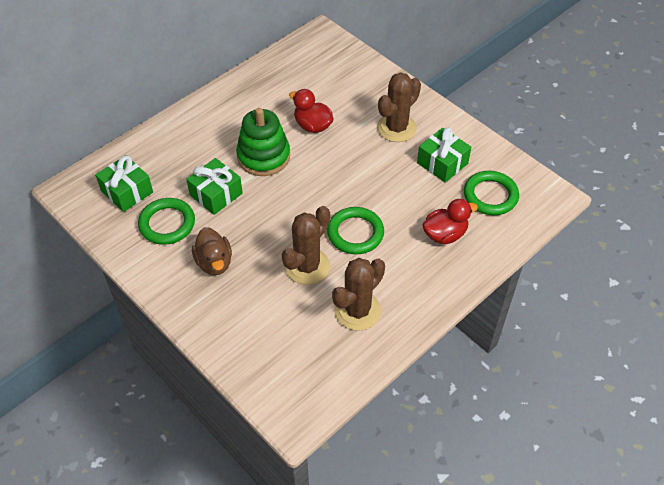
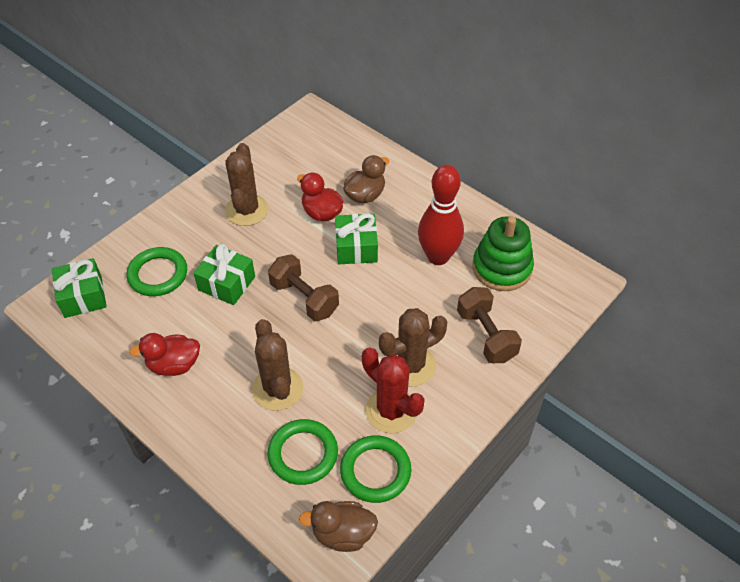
brown duck: 1 -> 2
brown dumbbell: 0 -> 2
red bowling pin: 0 -> 1
red cactus: 0 -> 1

